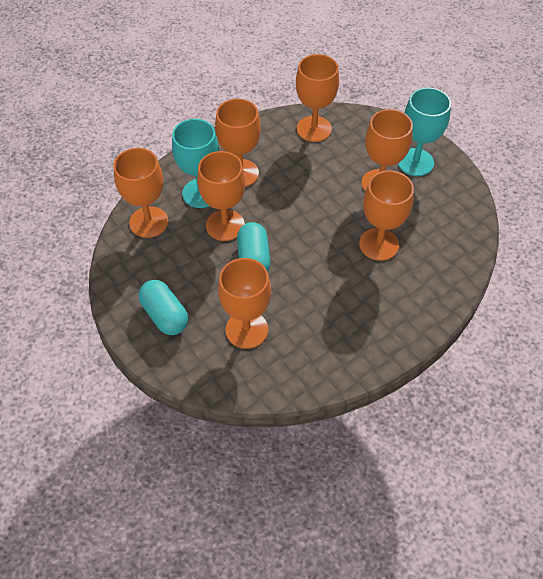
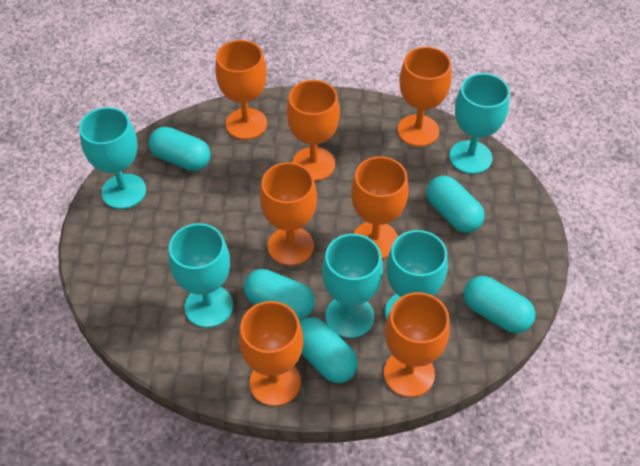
turquoise capsule: 2 -> 5
turquoise goblet: 2 -> 5

